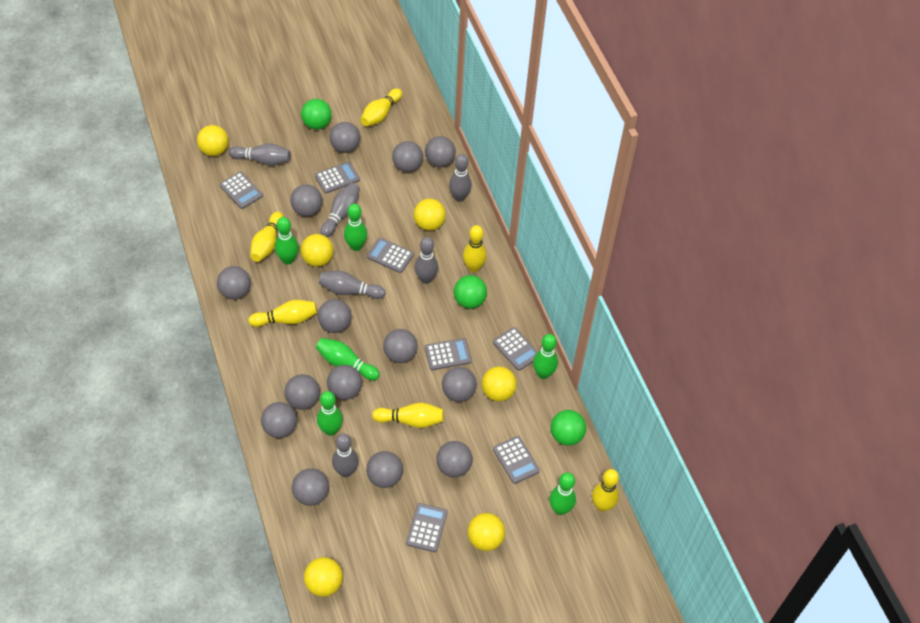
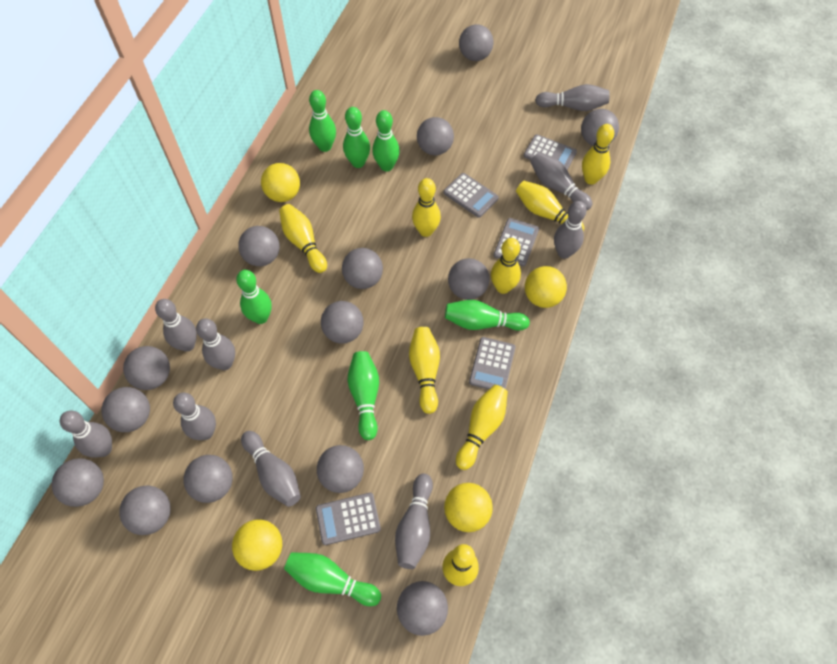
green ball: 3 -> 0
green bowling pin: 6 -> 7
grey bowling pin: 6 -> 9
grey calculator: 7 -> 5
yellow ball: 6 -> 4
yellow bowling pin: 6 -> 8

